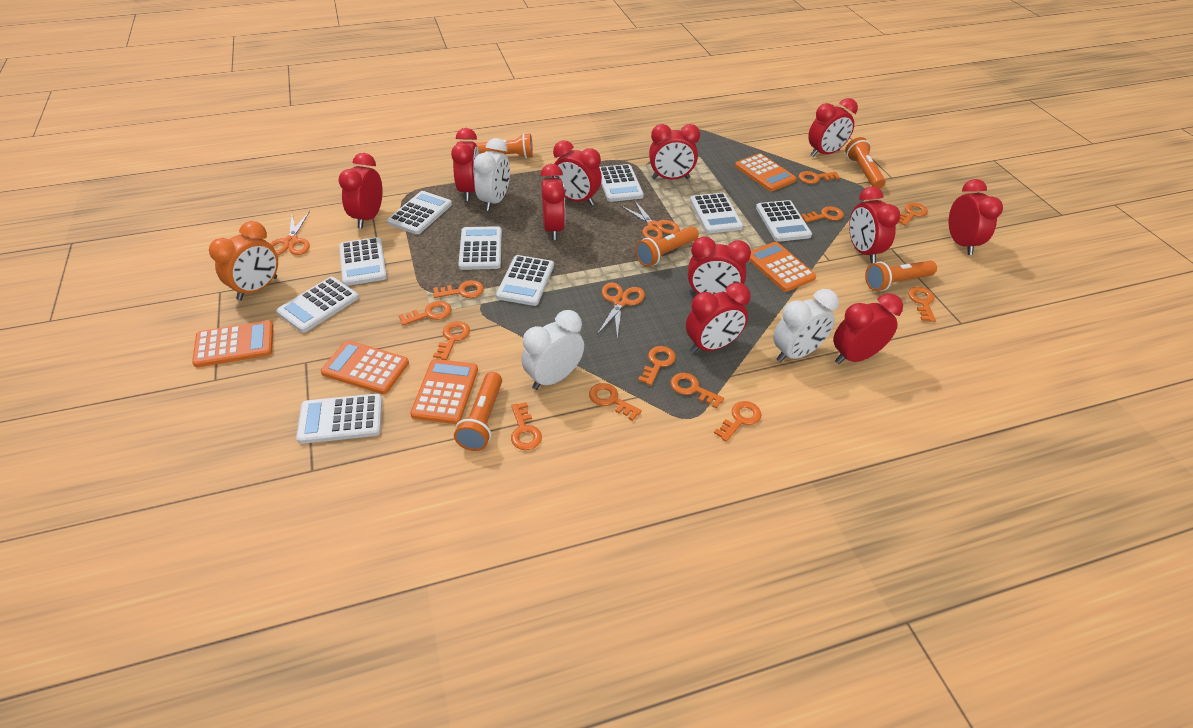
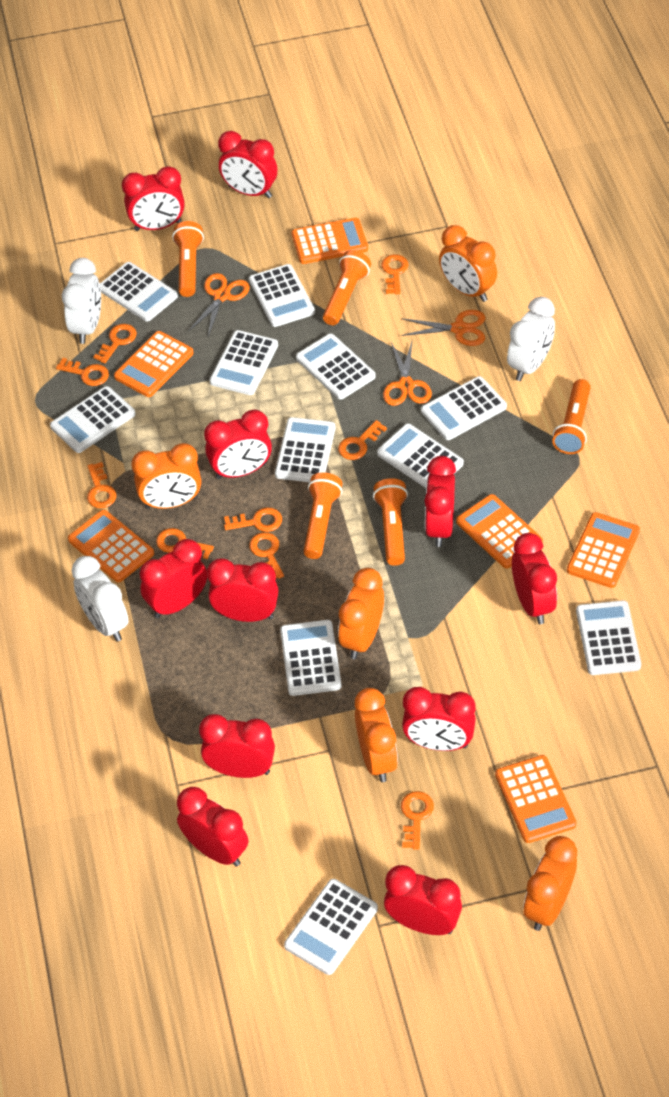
orange calculator: 5 -> 6
orange clock: 1 -> 5
orange key: 12 -> 9
white calculator: 9 -> 11

